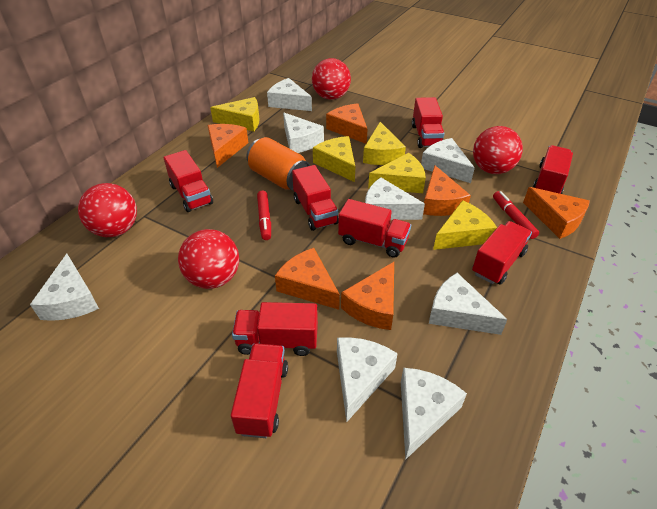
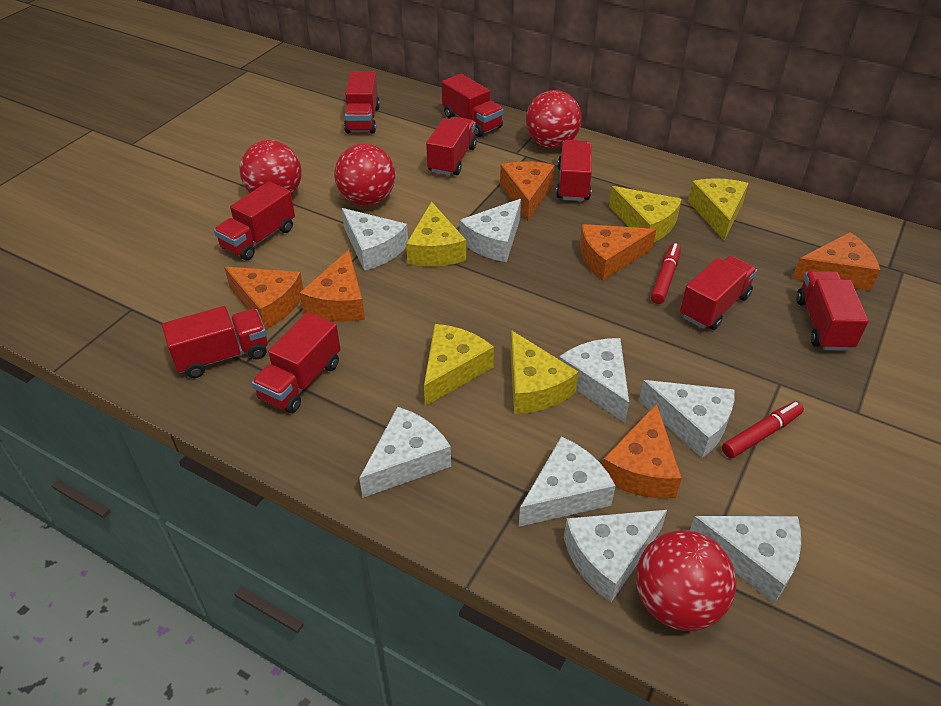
orange can: 1 -> 0
red truck: 8 -> 9

